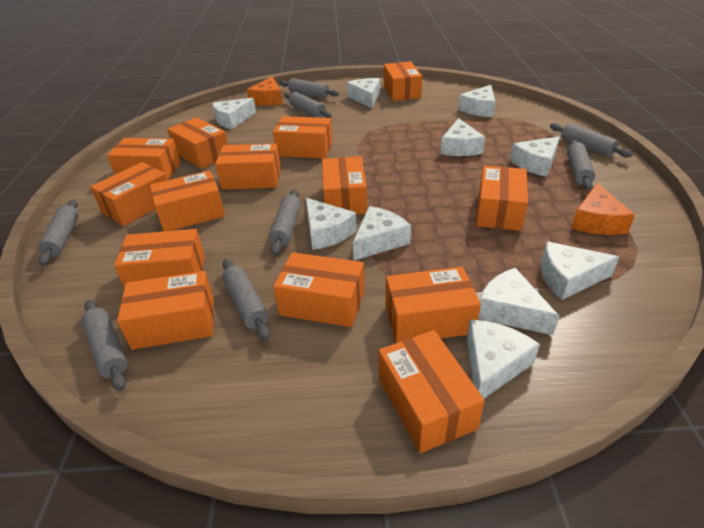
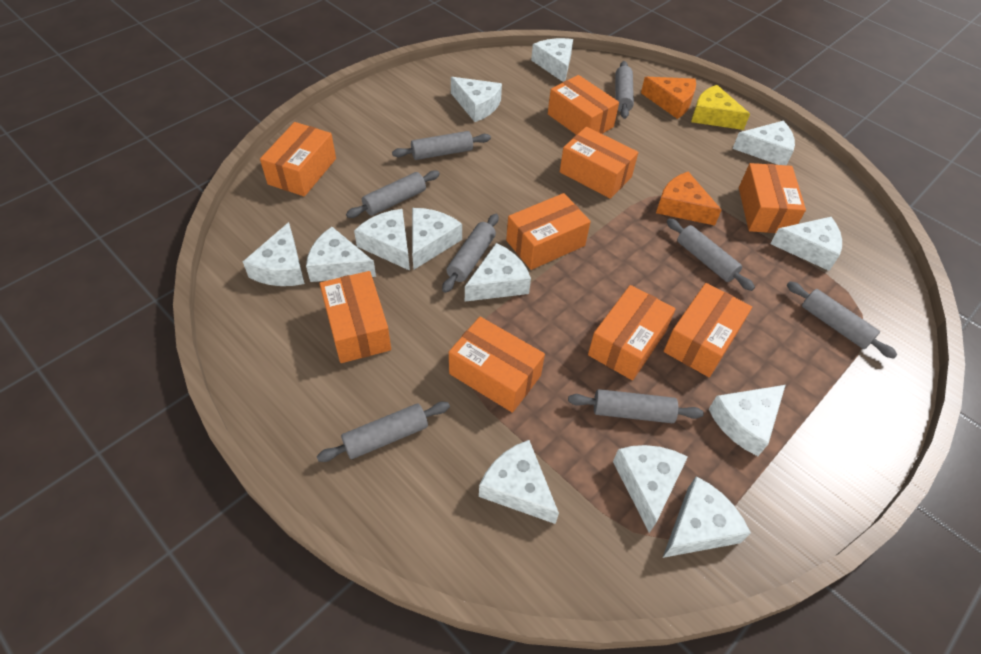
orange box: 14 -> 9
white cheese: 10 -> 13
yellow cheese: 0 -> 1

